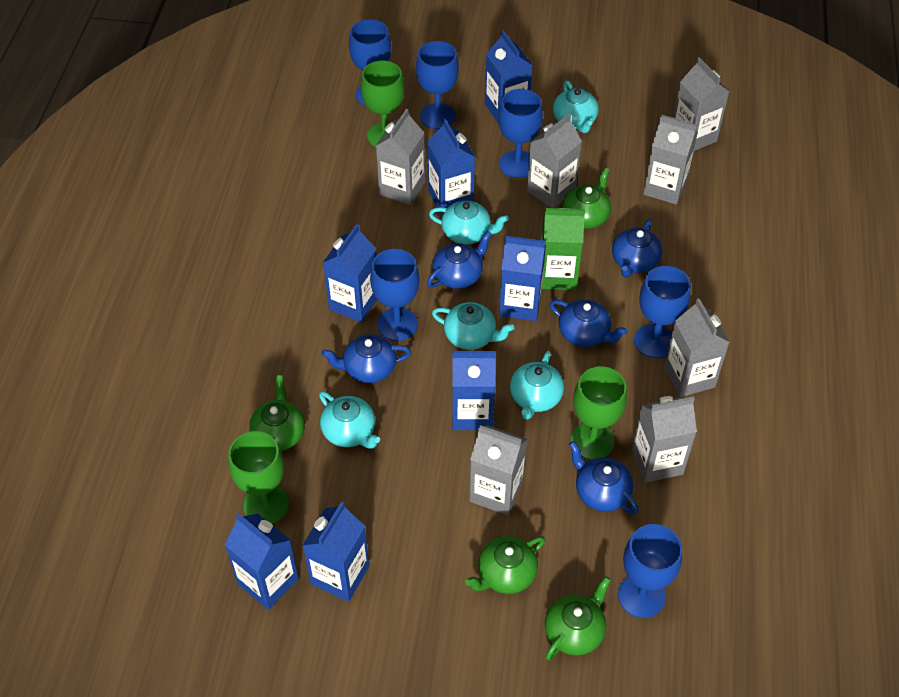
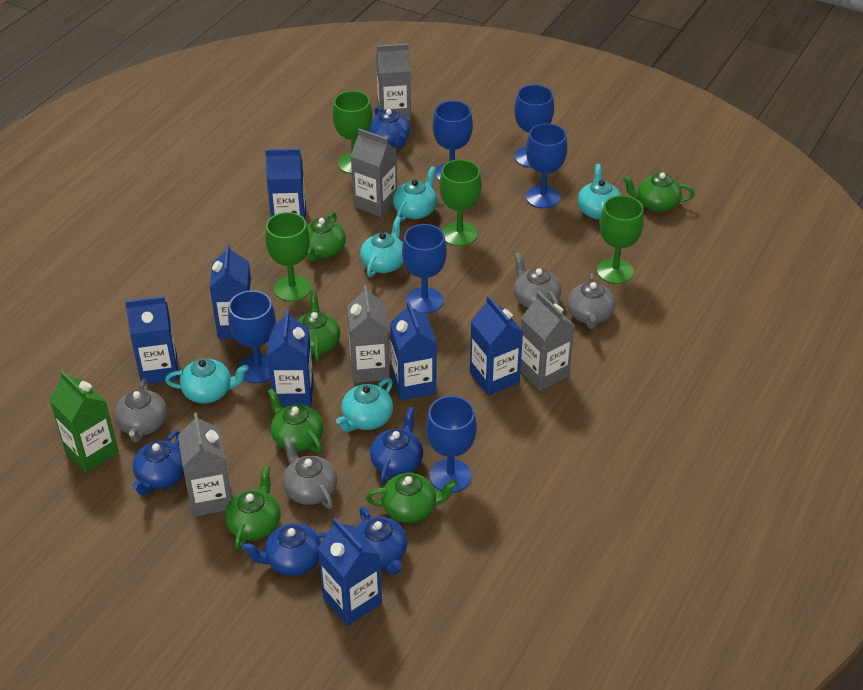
green goblet: 3 -> 4
green teapot: 4 -> 6
grey carton: 7 -> 5
grey teapot: 0 -> 4

